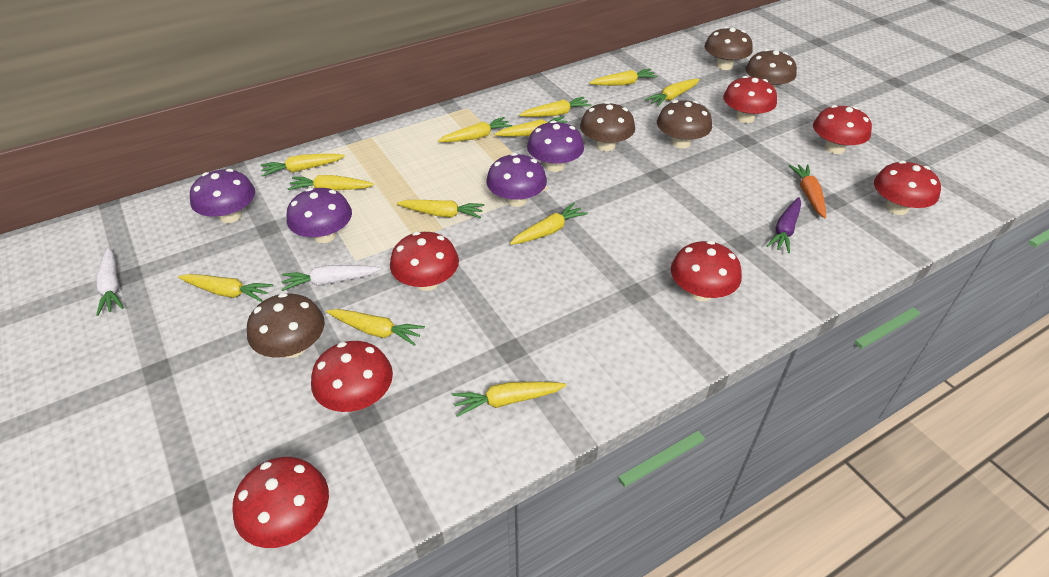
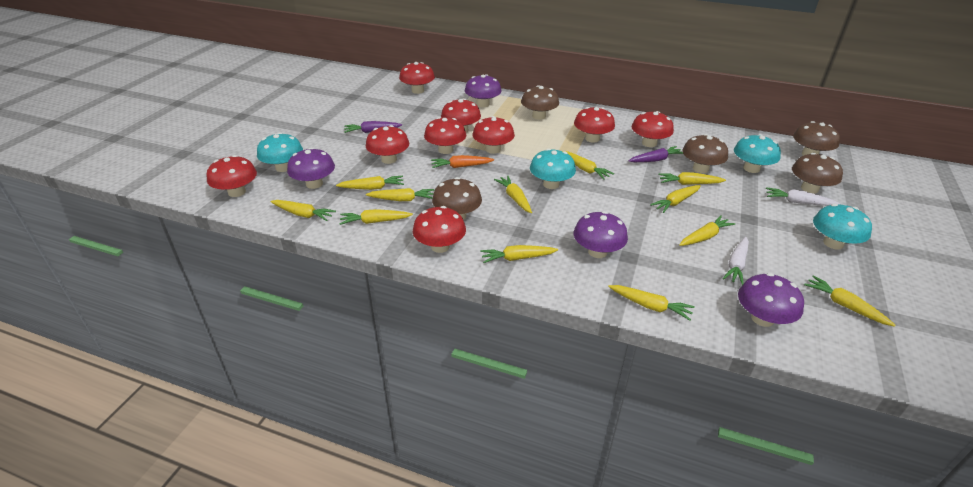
purple carrot: 1 -> 2
red mushroom: 7 -> 9
turquoise mushroom: 0 -> 4

